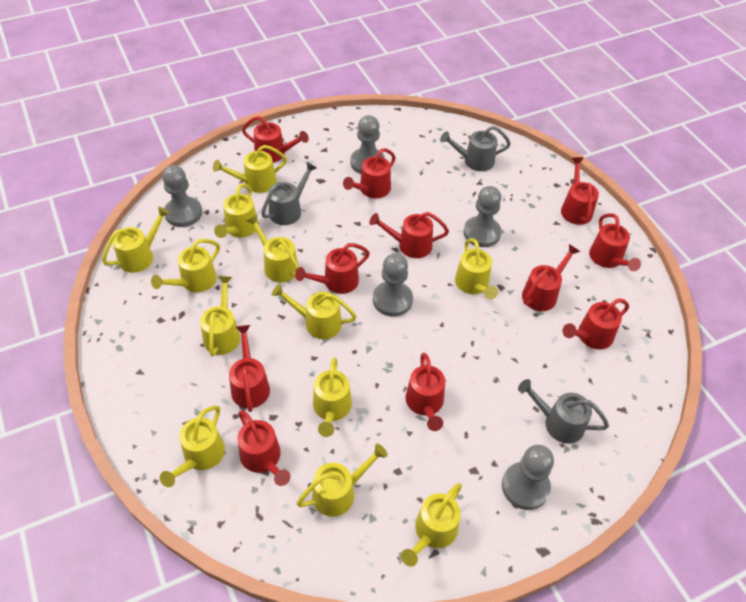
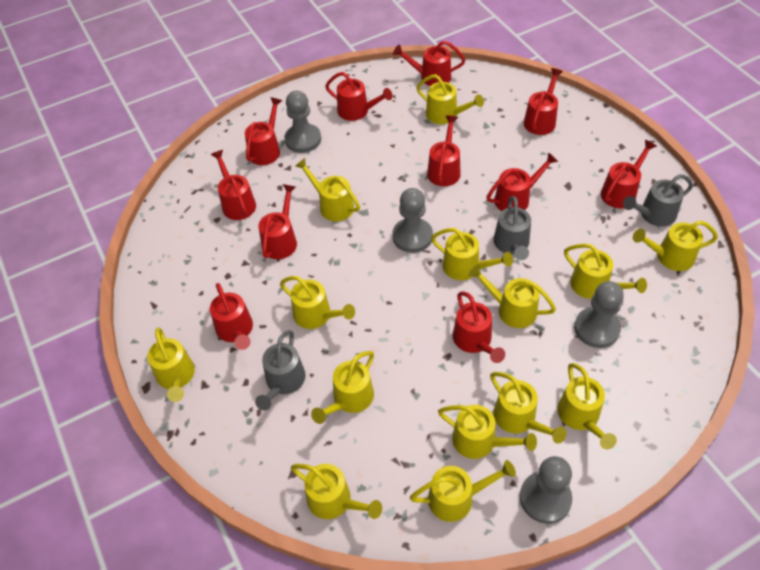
grey pawn: 5 -> 4
yellow watering can: 12 -> 14

